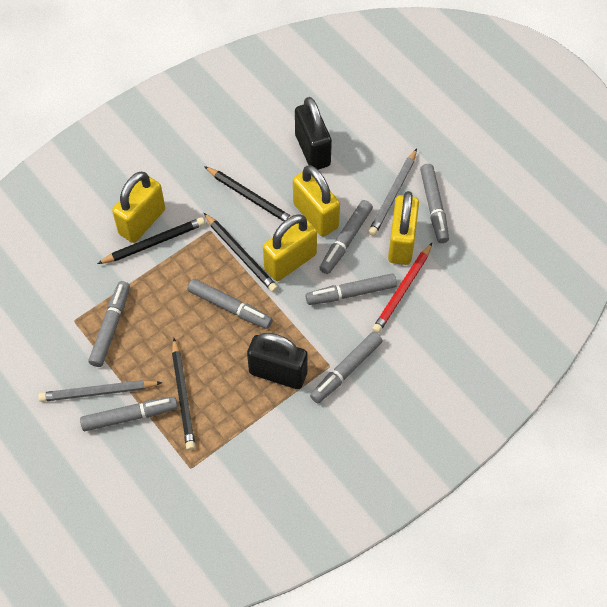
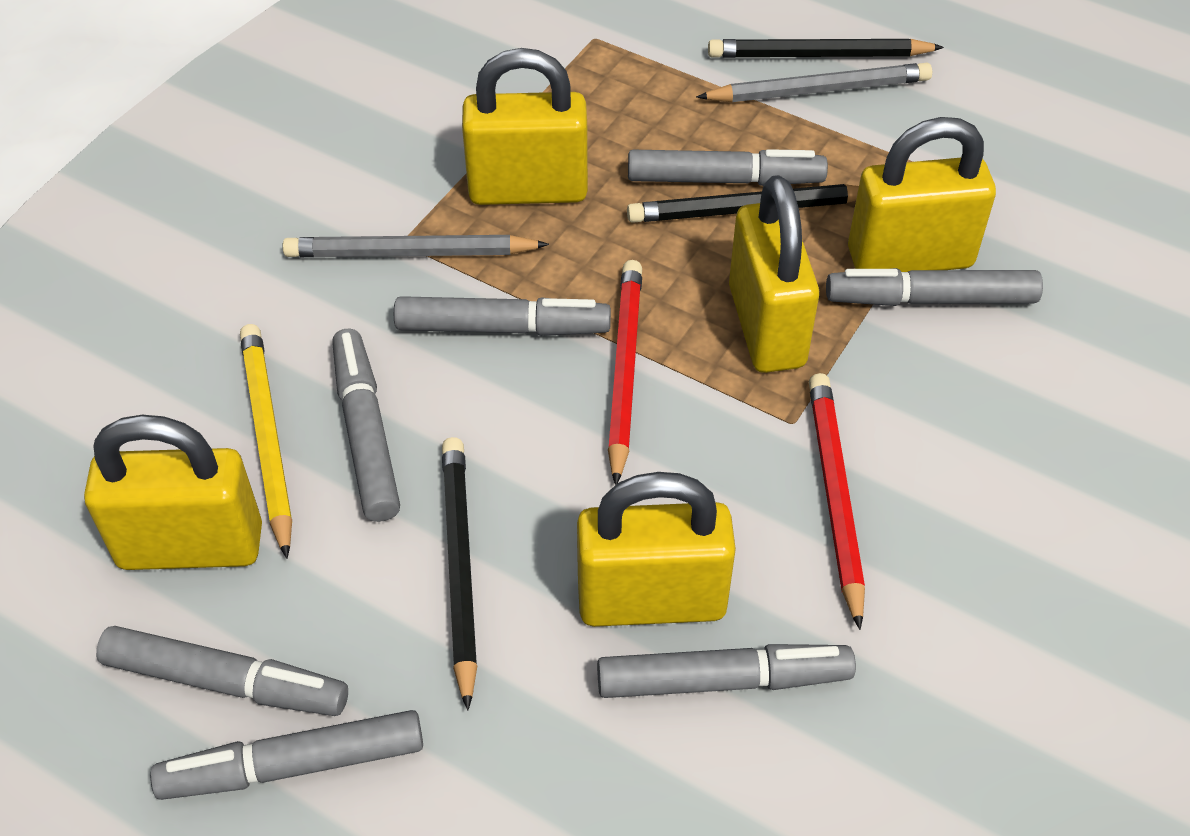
black padlock: 2 -> 0
black pencil: 4 -> 3
red pencil: 1 -> 2
yellow padlock: 4 -> 5
yellow pencil: 0 -> 1

